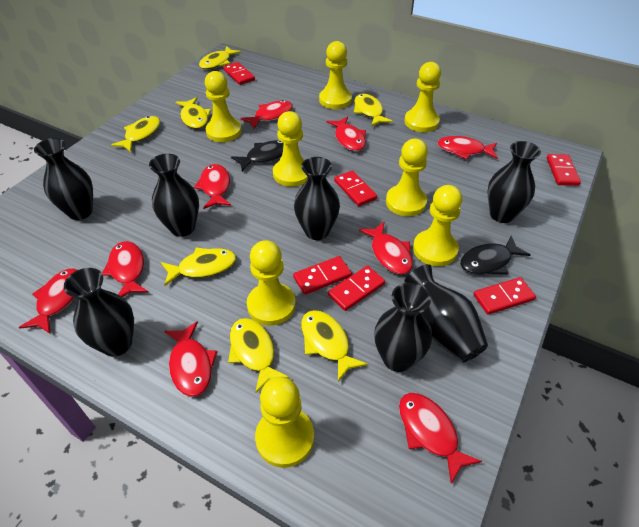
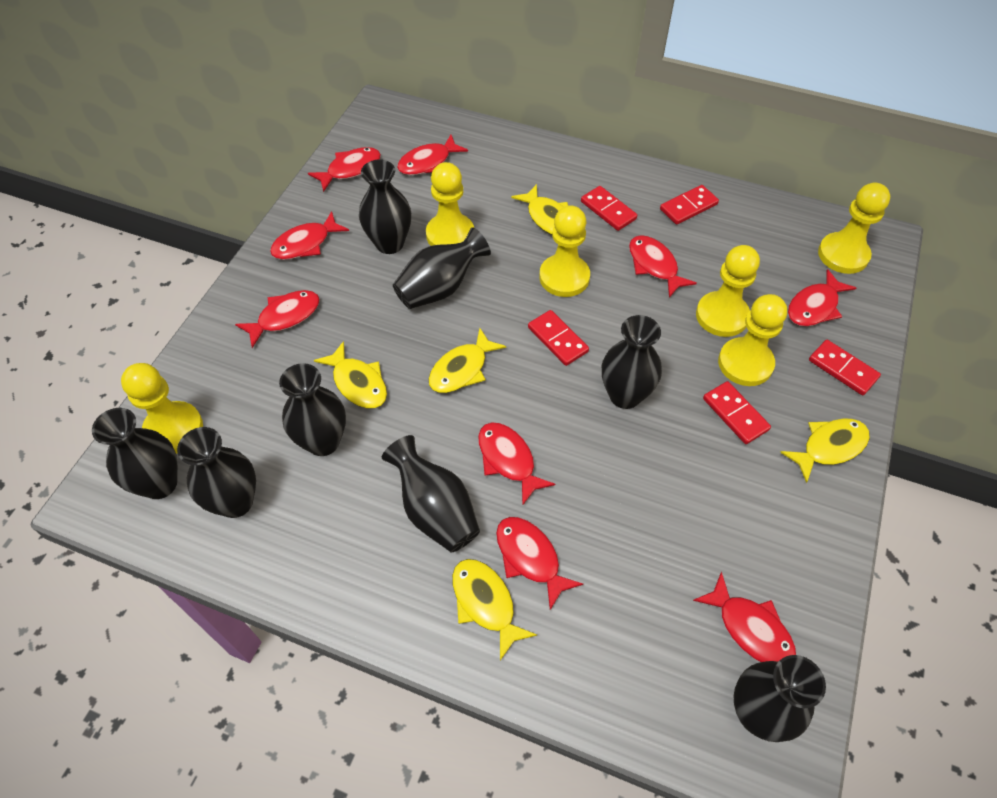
black fish: 2 -> 0
black vase: 7 -> 8
red domino: 6 -> 5
yellow fish: 7 -> 5
yellow pawn: 8 -> 6

